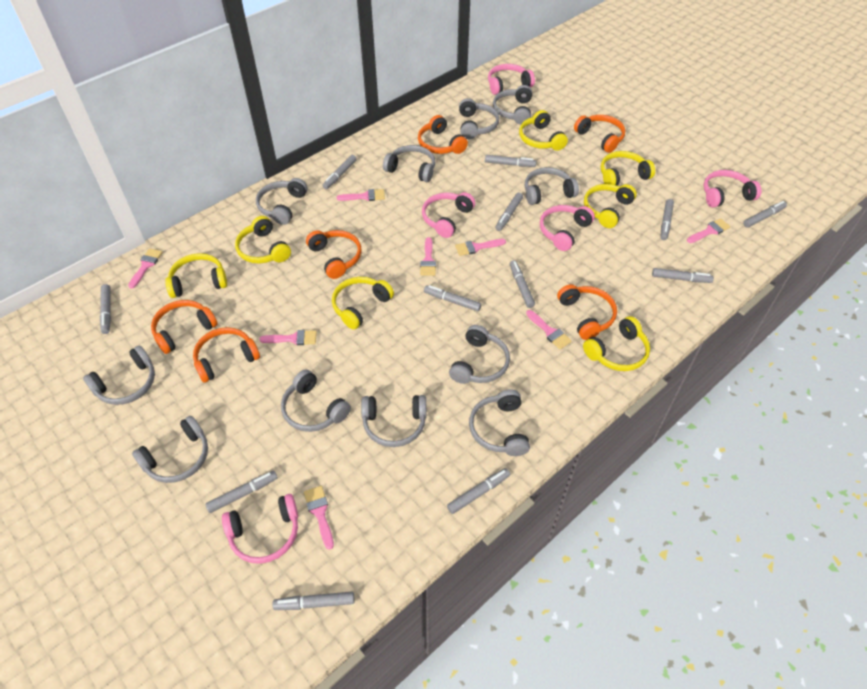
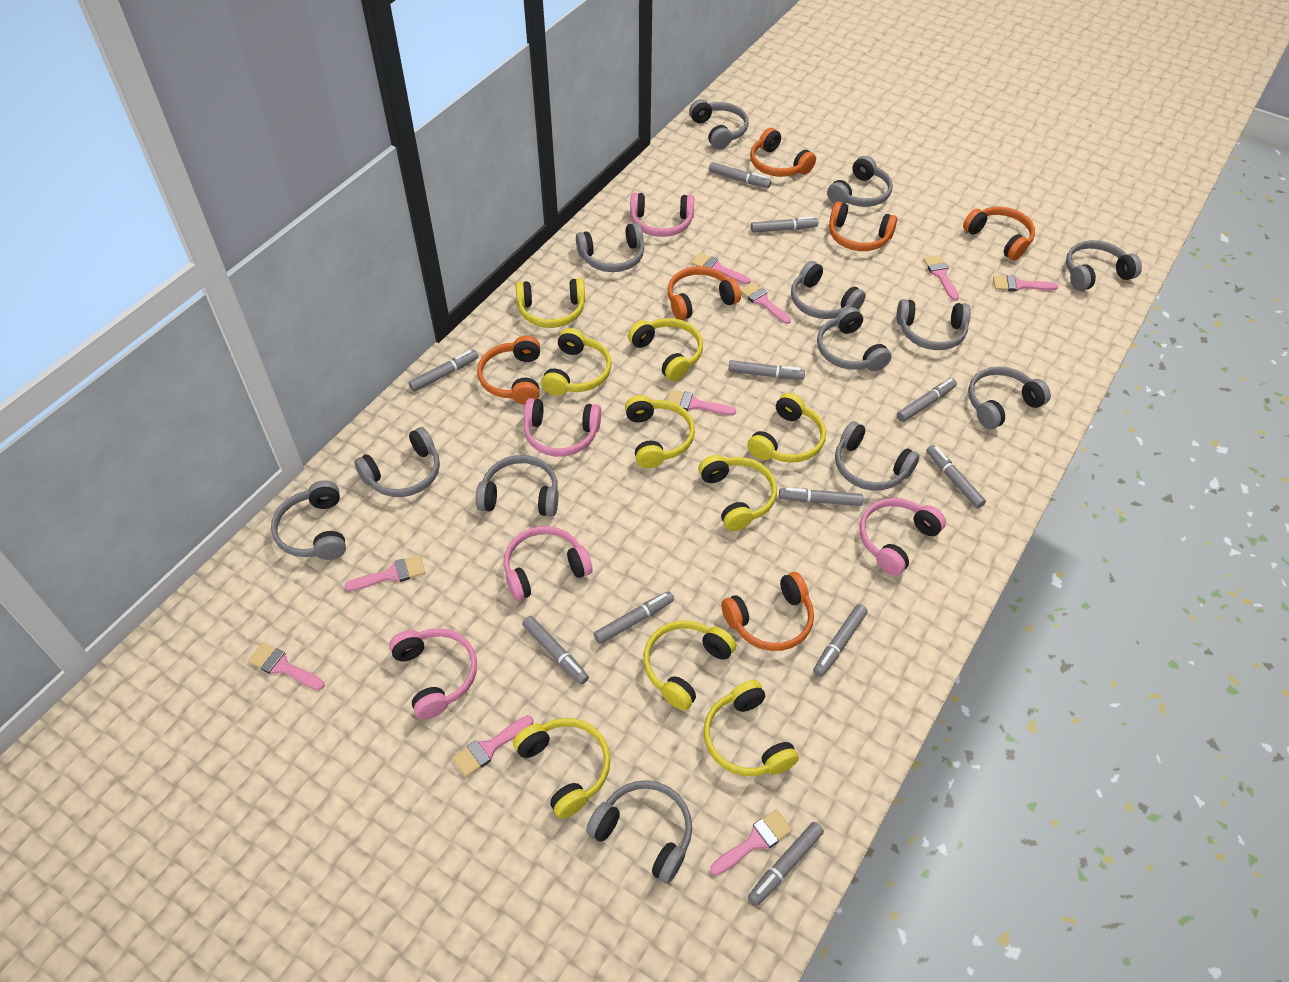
grey headphones: 11 -> 13
grey marker: 12 -> 11
pink brush: 8 -> 9
yellow headphones: 7 -> 9

